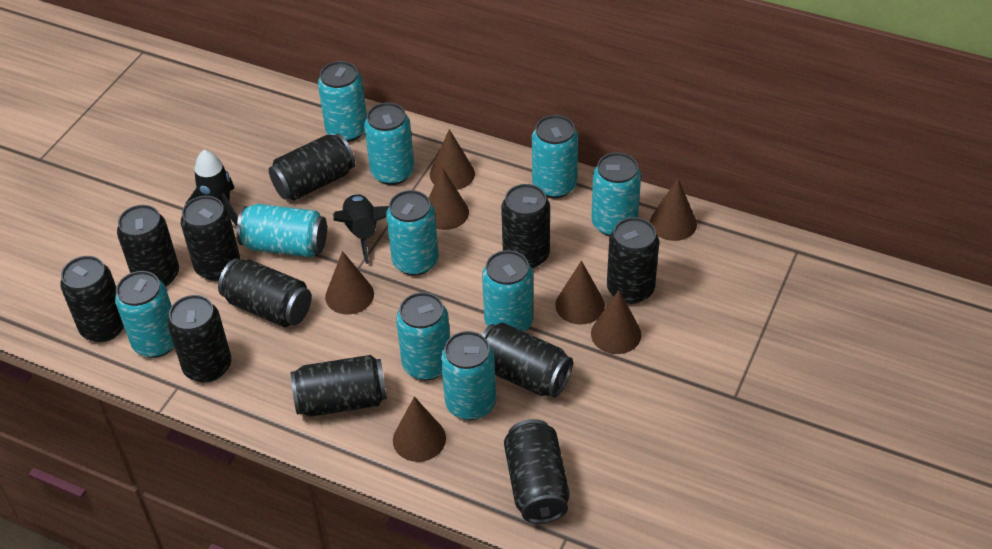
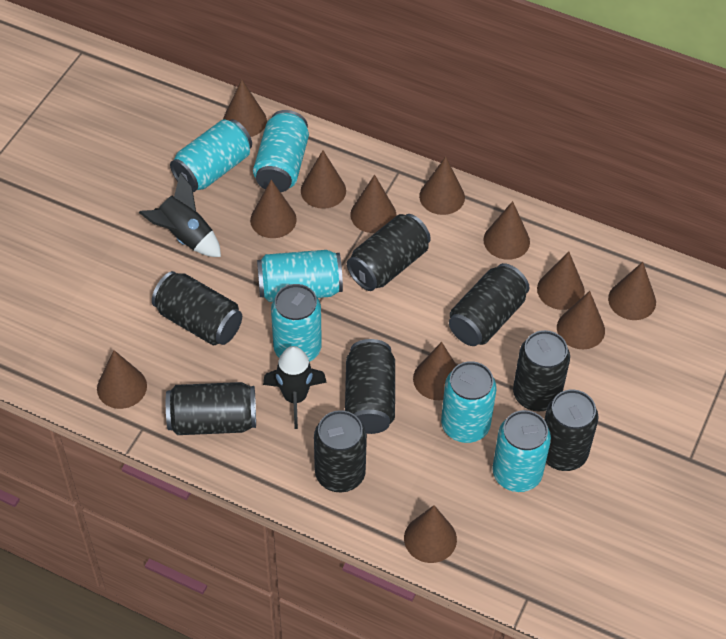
black can: 11 -> 8
brown cone: 7 -> 12
turquoise can: 10 -> 6

